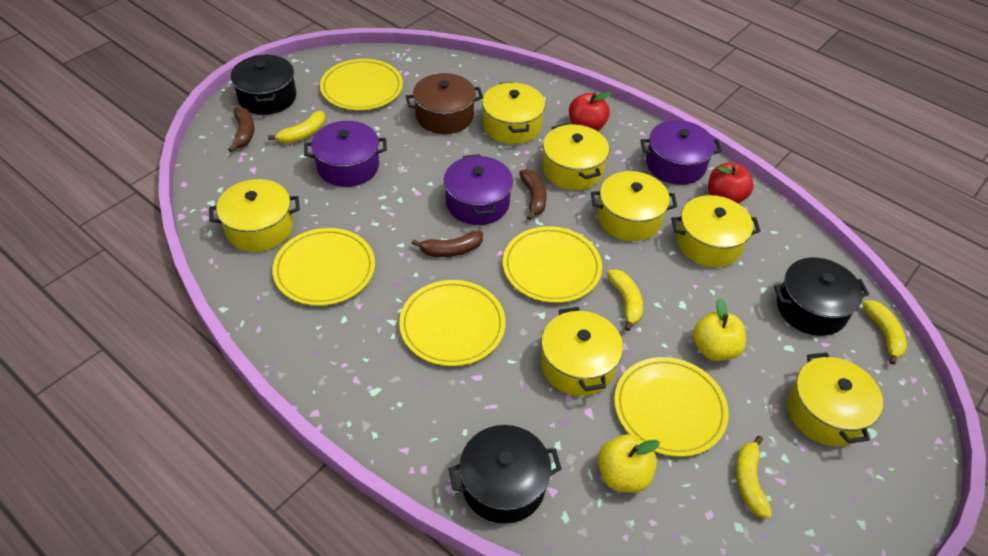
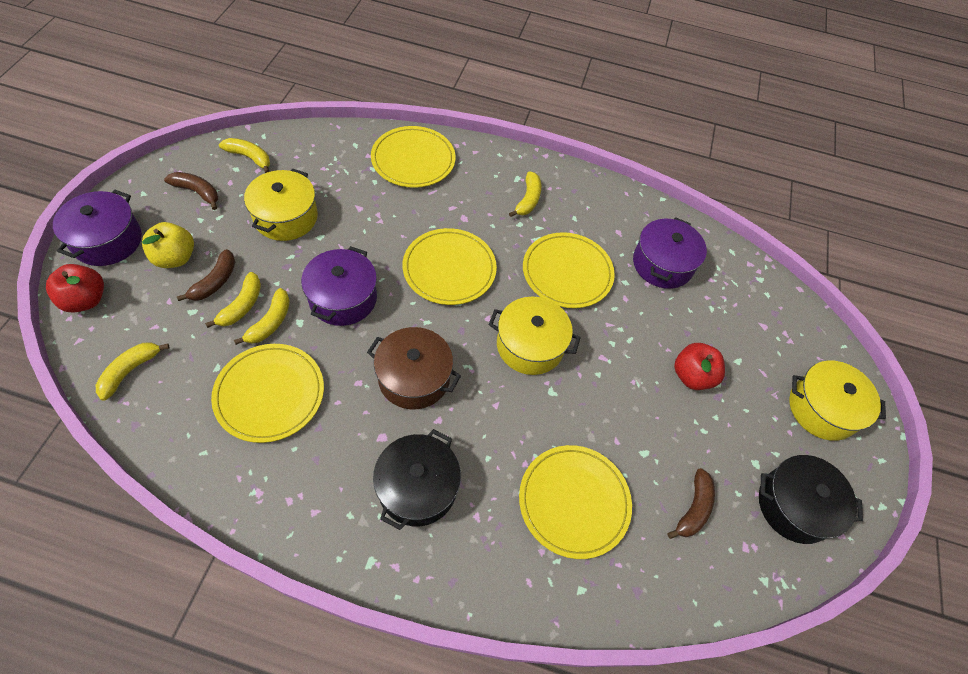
black pot: 3 -> 2
yellow apple: 2 -> 1
yellow banana: 4 -> 5
yellow pot: 7 -> 3

